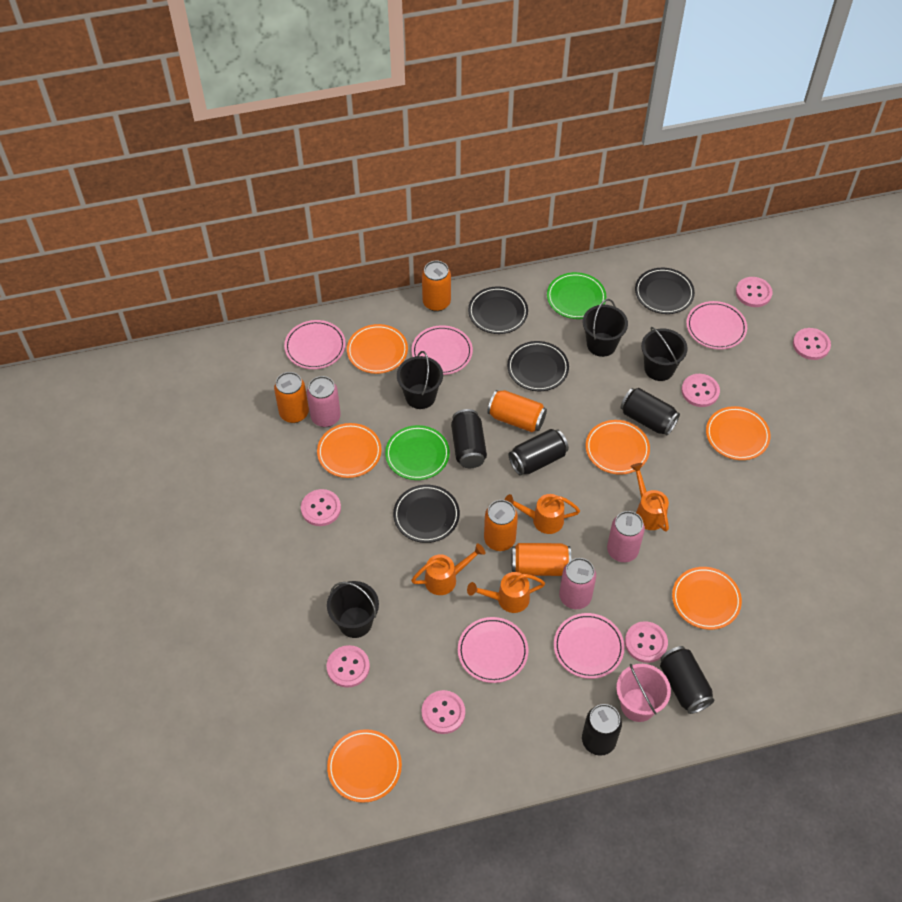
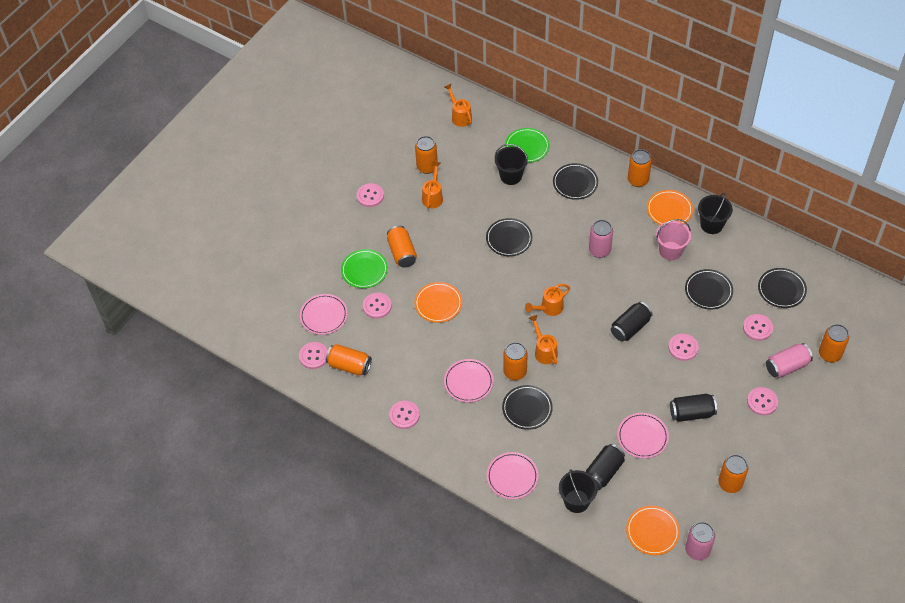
black bucket: 4 -> 3
black can: 5 -> 3
black plate: 4 -> 5
orange can: 5 -> 7
orange plate: 6 -> 3
pink plate: 5 -> 4

